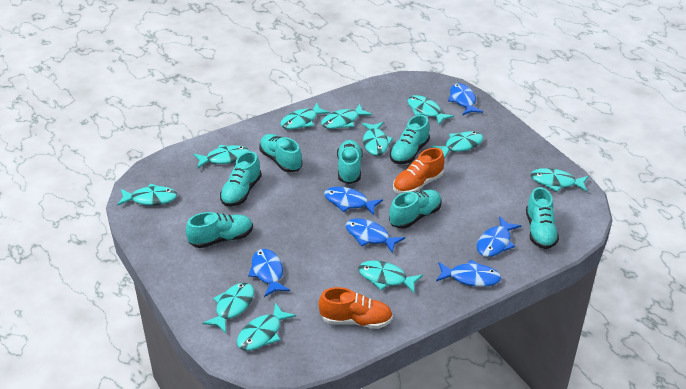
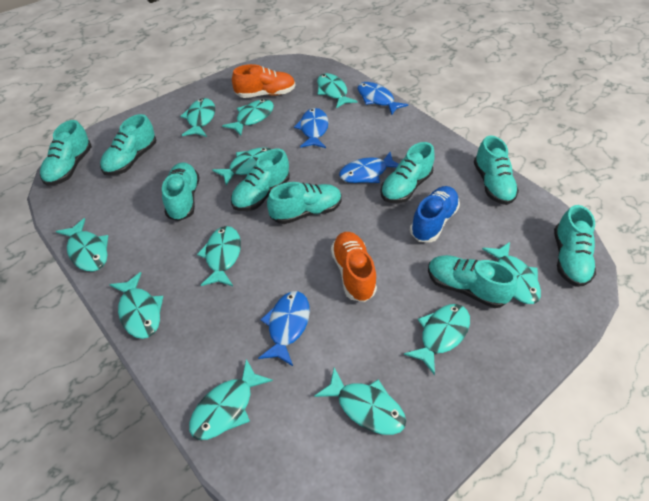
blue fish: 6 -> 4
blue shoe: 0 -> 1
turquoise shoe: 7 -> 9

